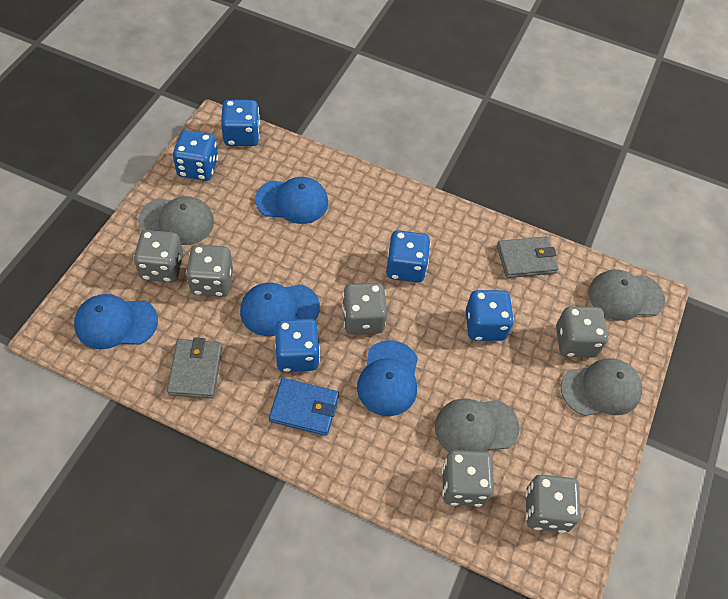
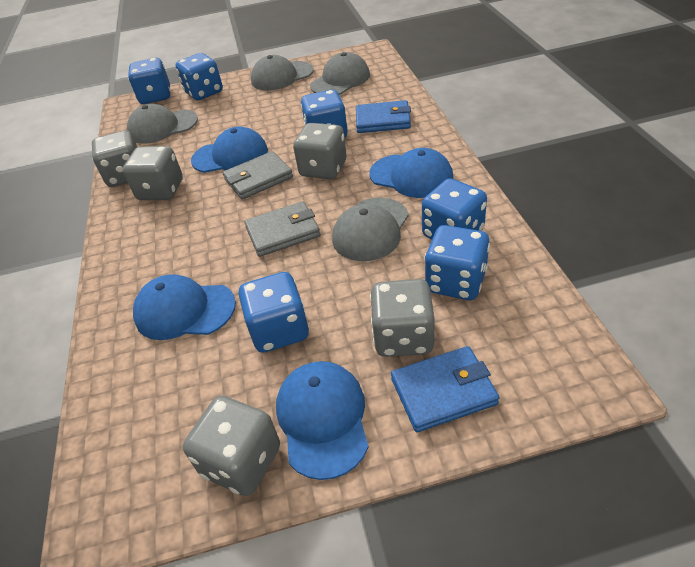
blue dice: 5 -> 6
blue wallet: 1 -> 2
grey dice: 6 -> 5

